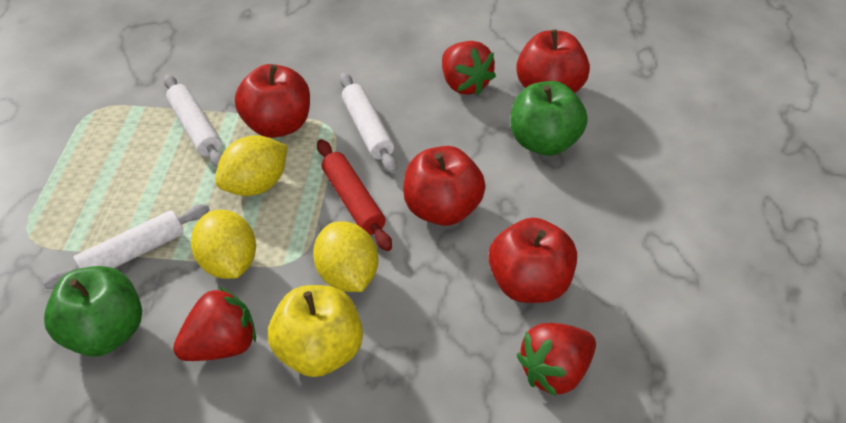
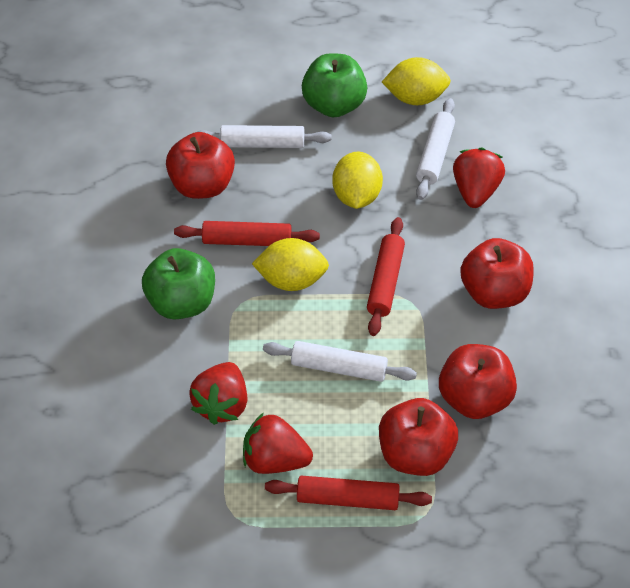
red rolling pin: 1 -> 3
yellow apple: 1 -> 0

